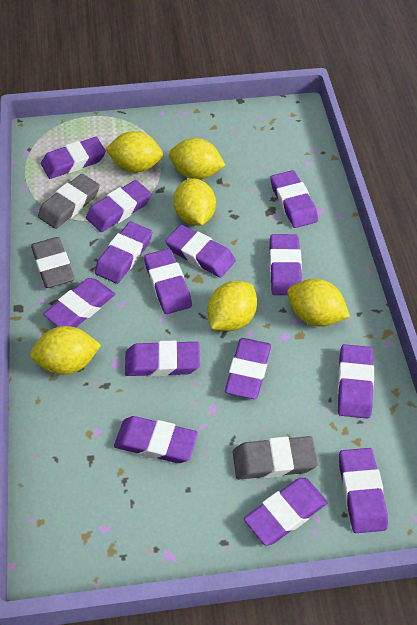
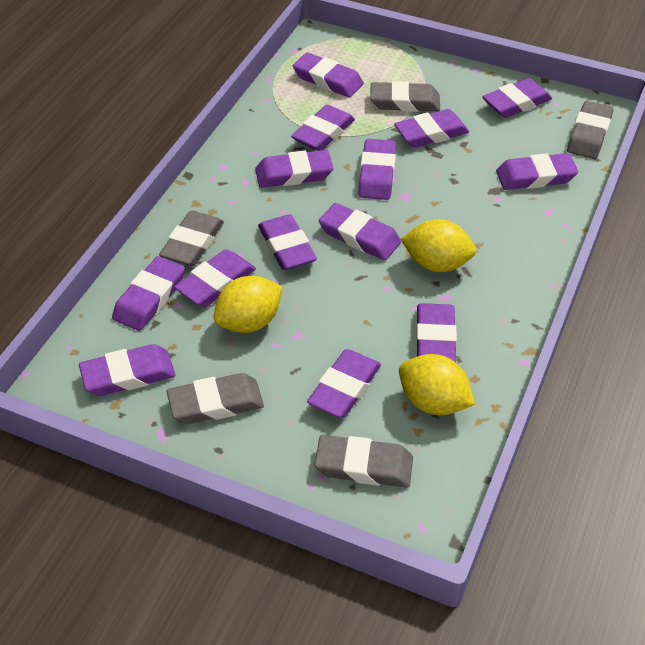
grey eraser: 3 -> 5
yellow lemon: 6 -> 3

